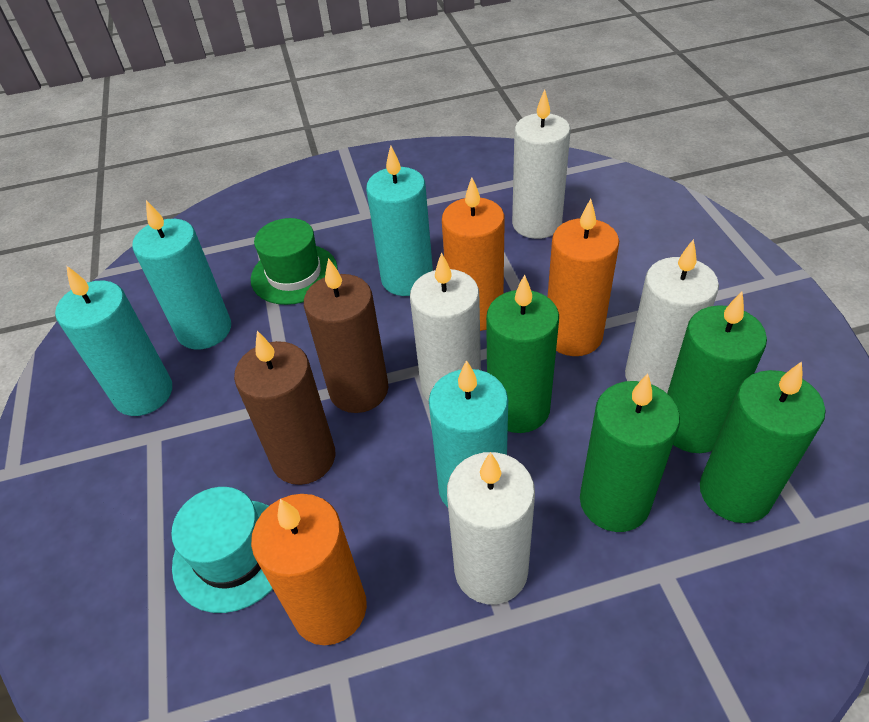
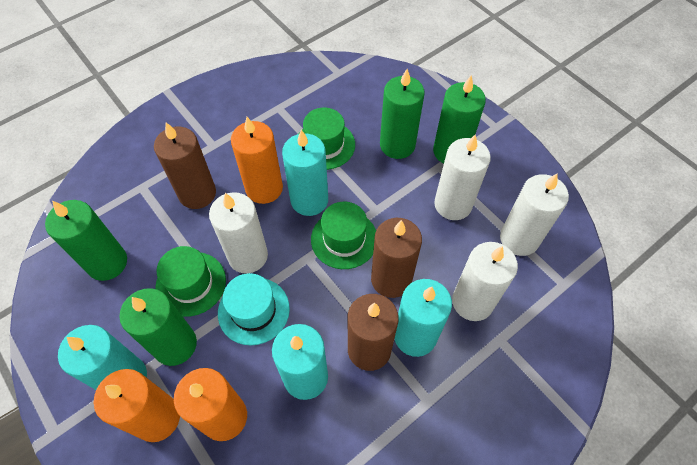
brown candle: 2 -> 3
green hat: 1 -> 3

